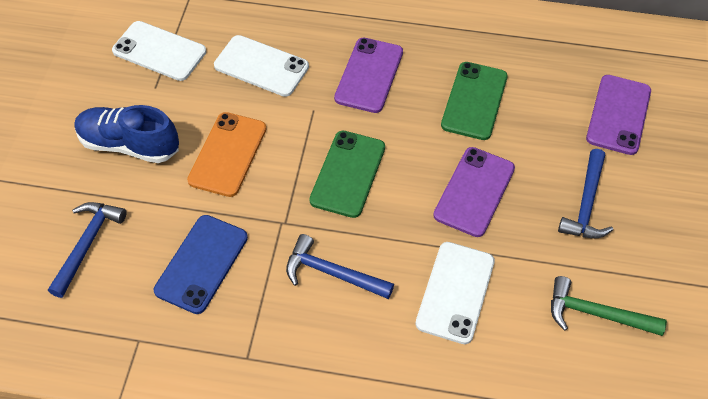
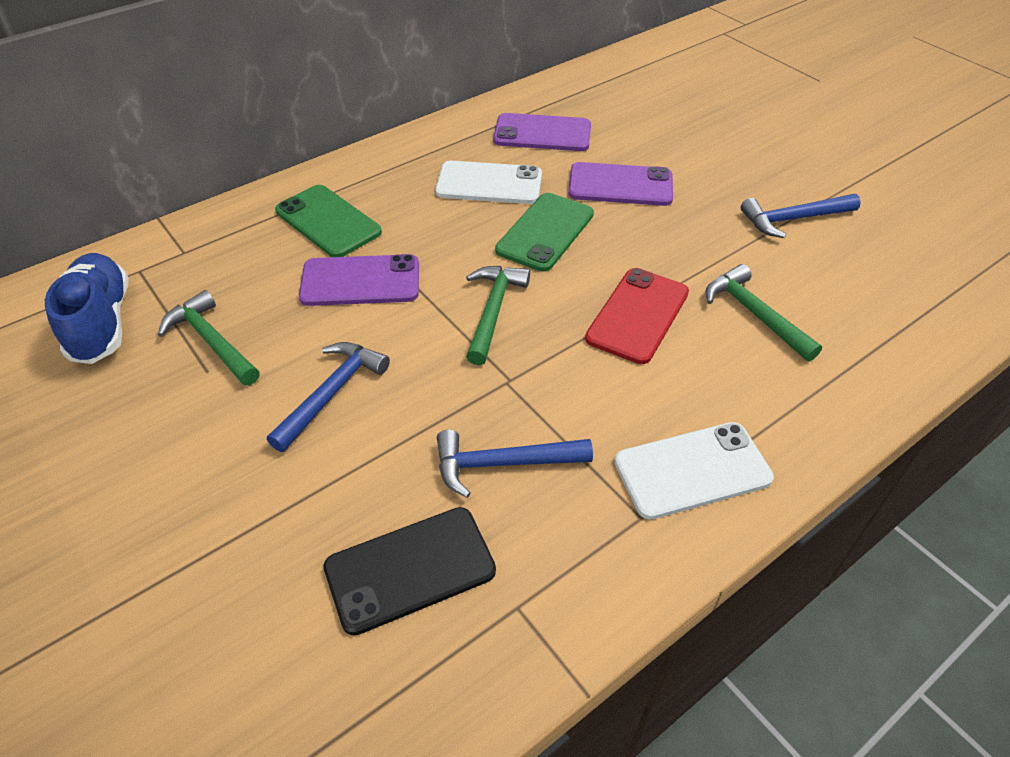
black phone: 0 -> 1
blue phone: 1 -> 0
green hammer: 1 -> 3
orange phone: 1 -> 0
red phone: 0 -> 1
white phone: 3 -> 2

